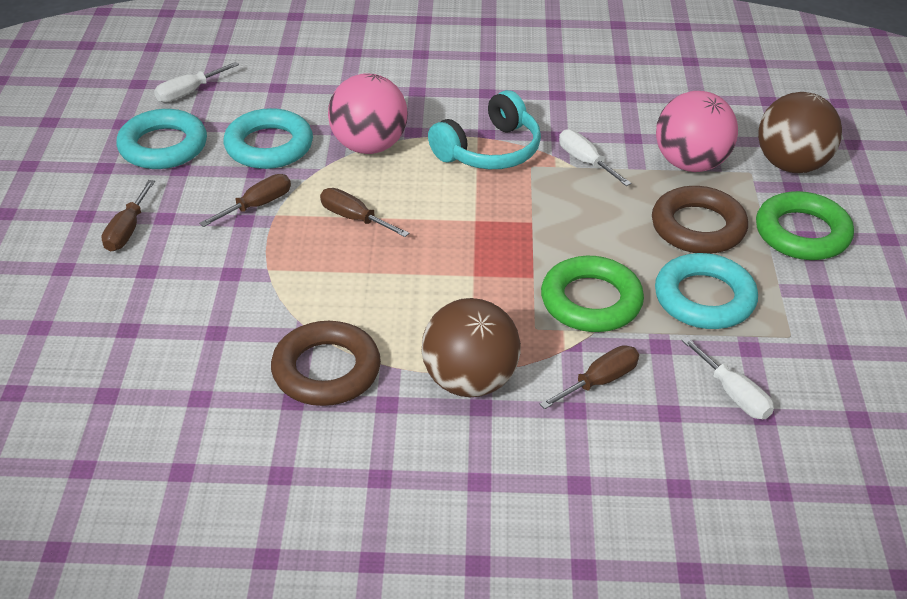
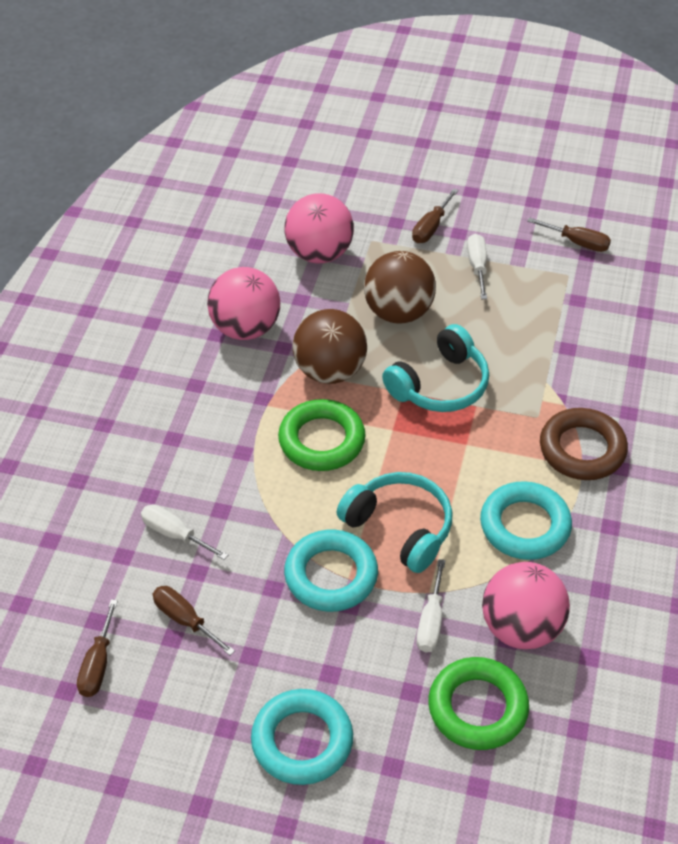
brown ring: 2 -> 1
pink ball: 2 -> 3
turquoise headphones: 1 -> 2

